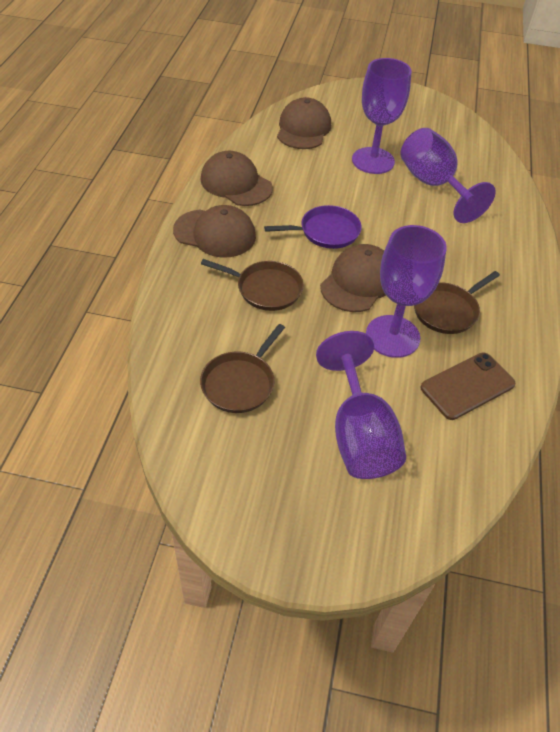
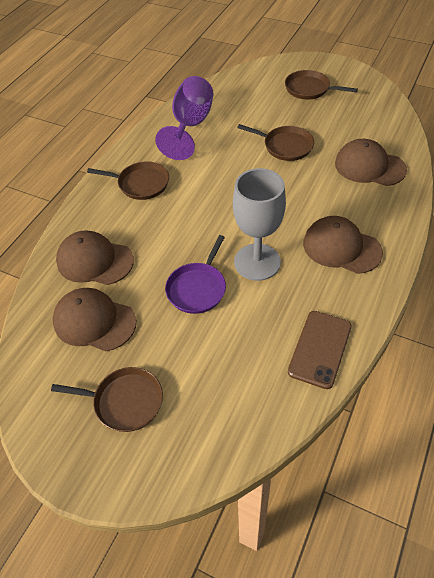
brown pan: 3 -> 4
grey goblet: 0 -> 1
purple goblet: 4 -> 1

